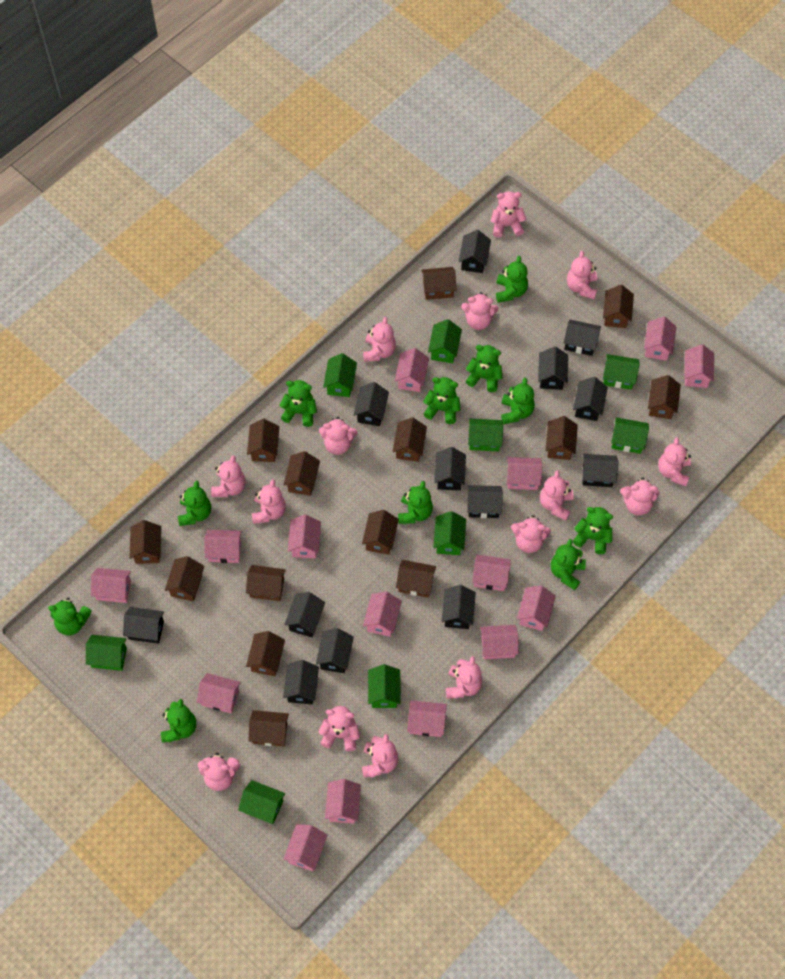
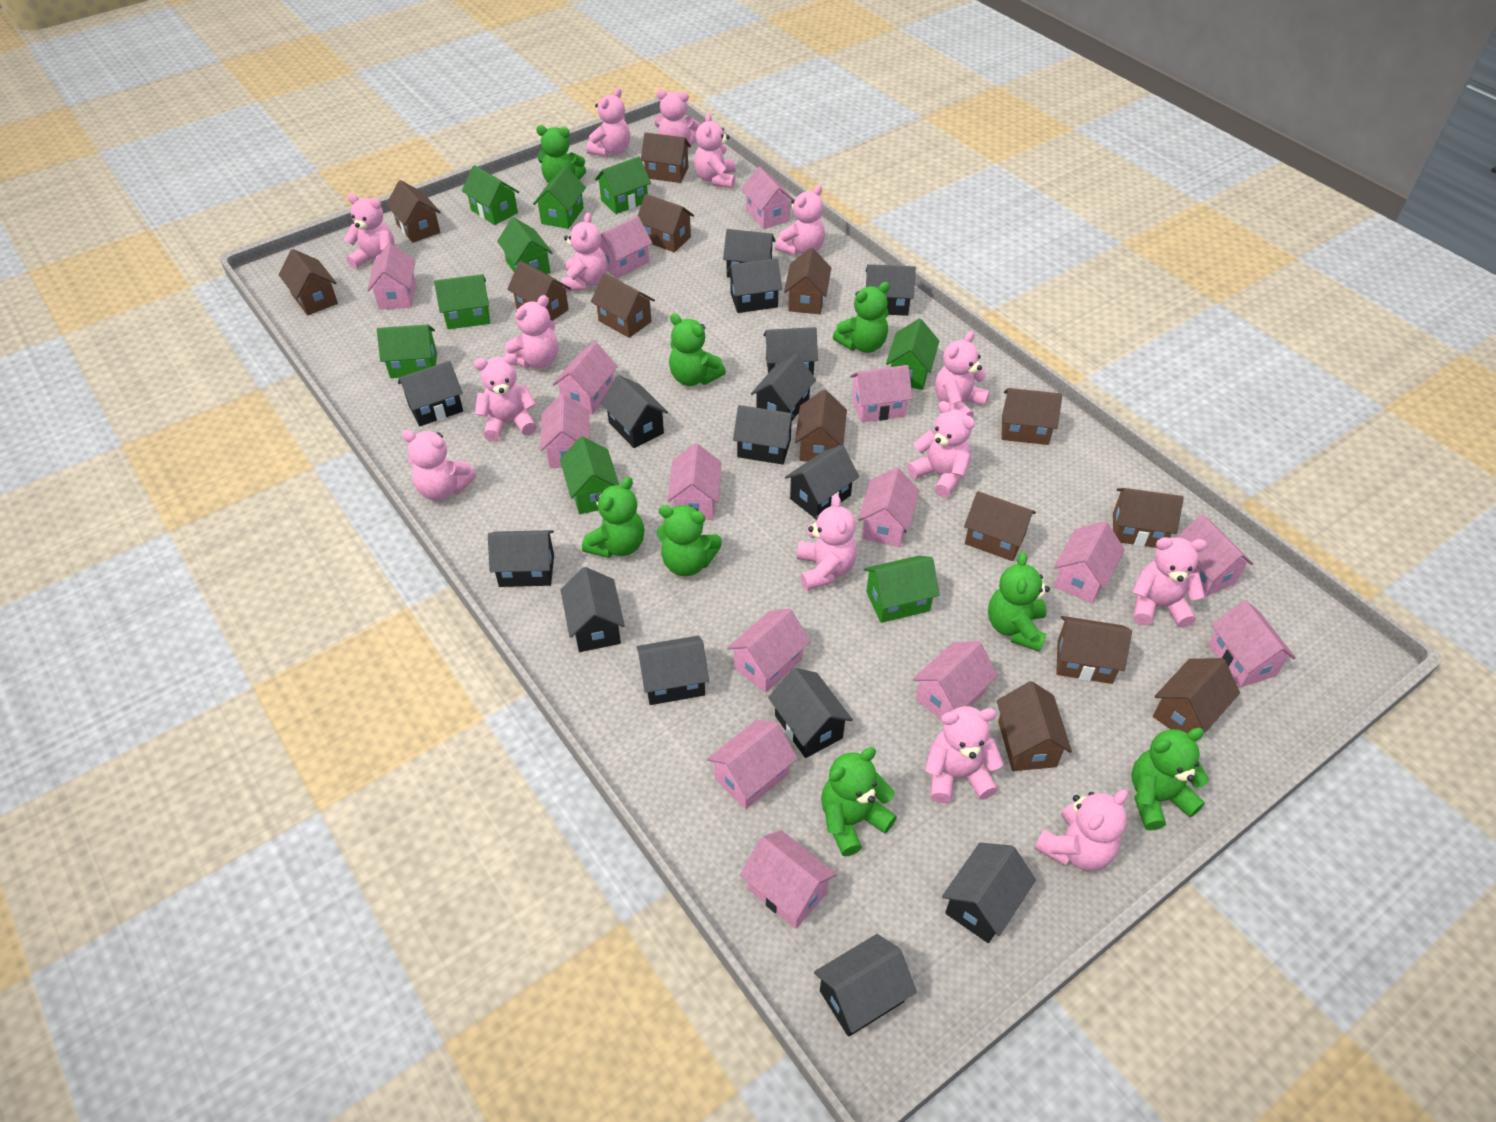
black house: 13 -> 15
green teddy bear: 11 -> 8

